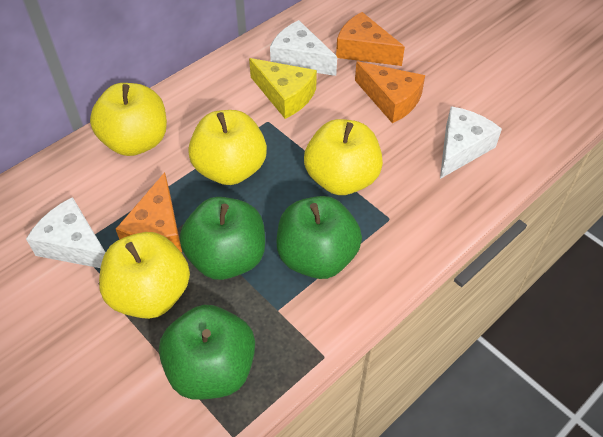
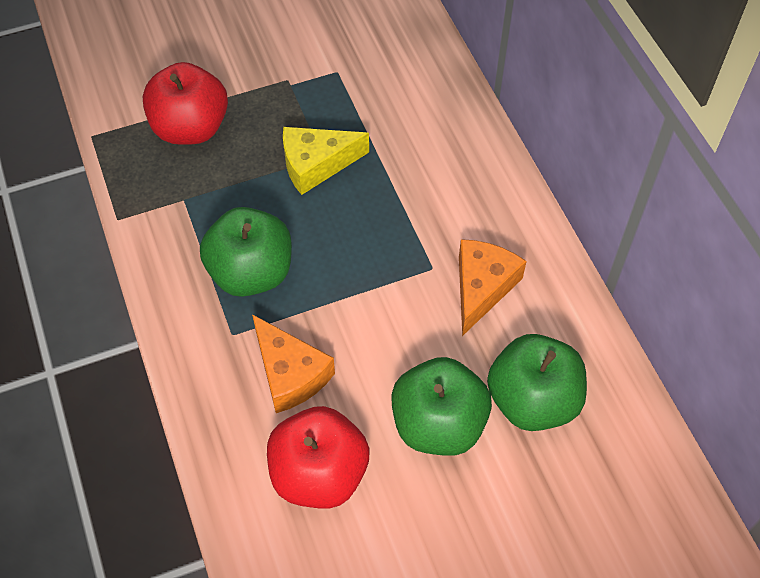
orange cheese: 3 -> 2
red apple: 0 -> 2
white cheese: 3 -> 0
yellow apple: 4 -> 0

